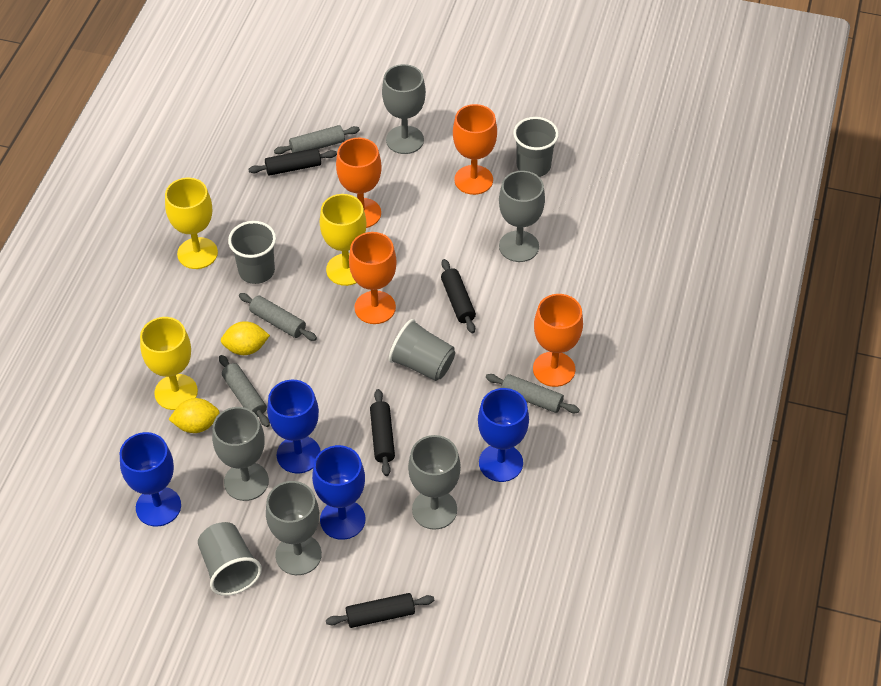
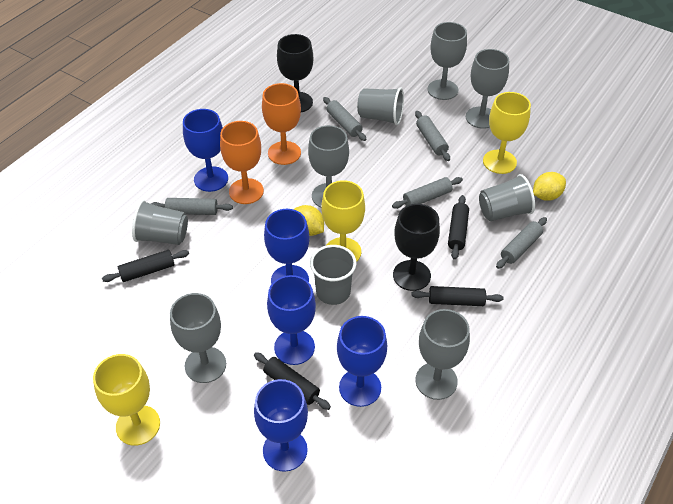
black goblet: 0 -> 2
blue goblet: 4 -> 5
grey rolling pin: 4 -> 5
orange goblet: 4 -> 2

